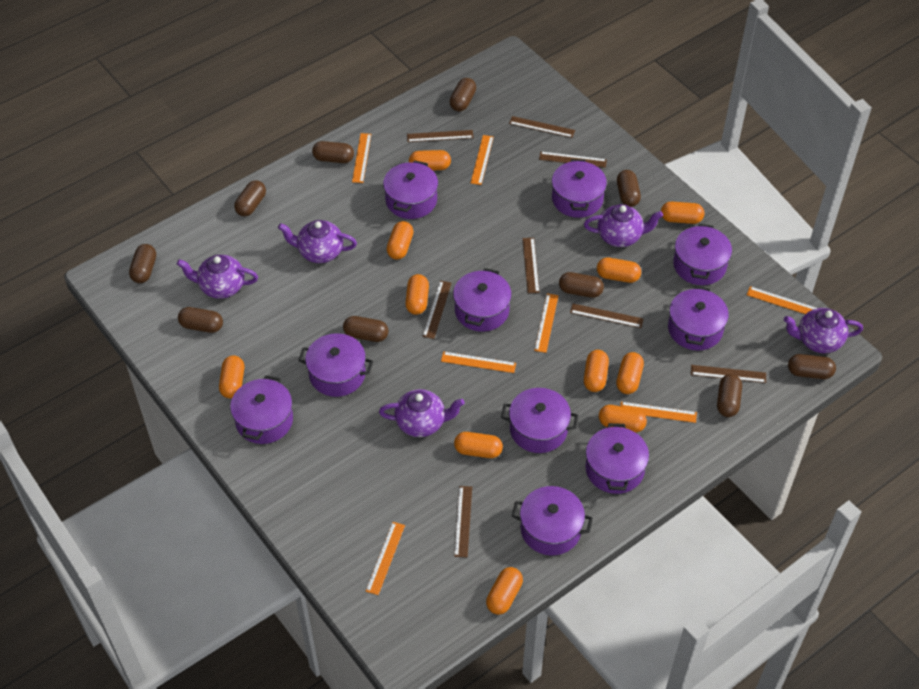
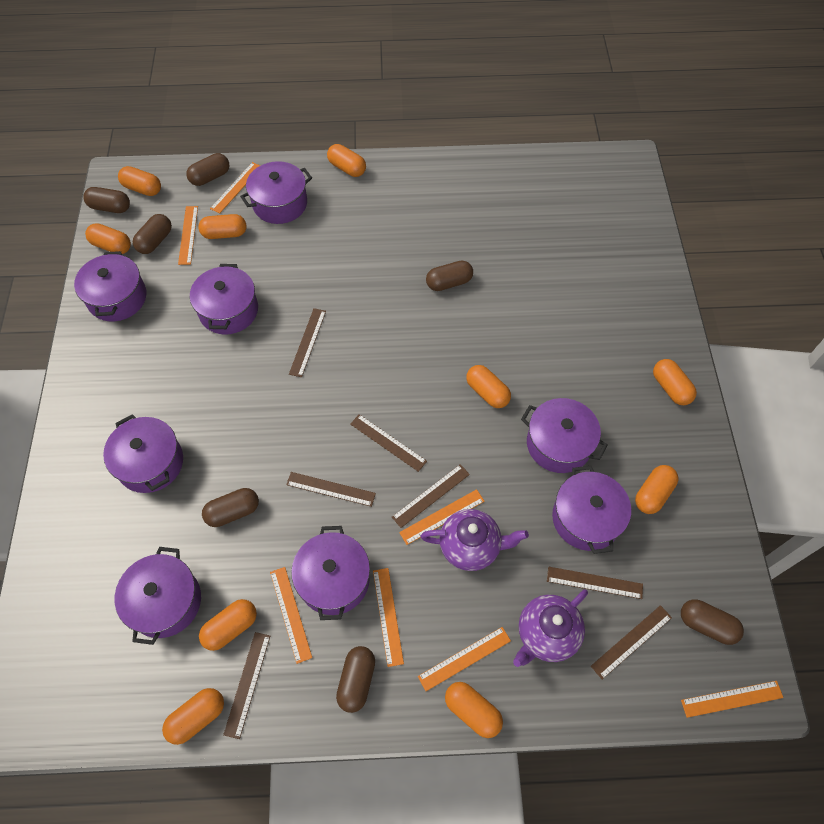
brown capsule: 10 -> 7
brown ruler: 8 -> 7
orange capsule: 11 -> 10
purple pot: 10 -> 8
purple teapot: 5 -> 2

